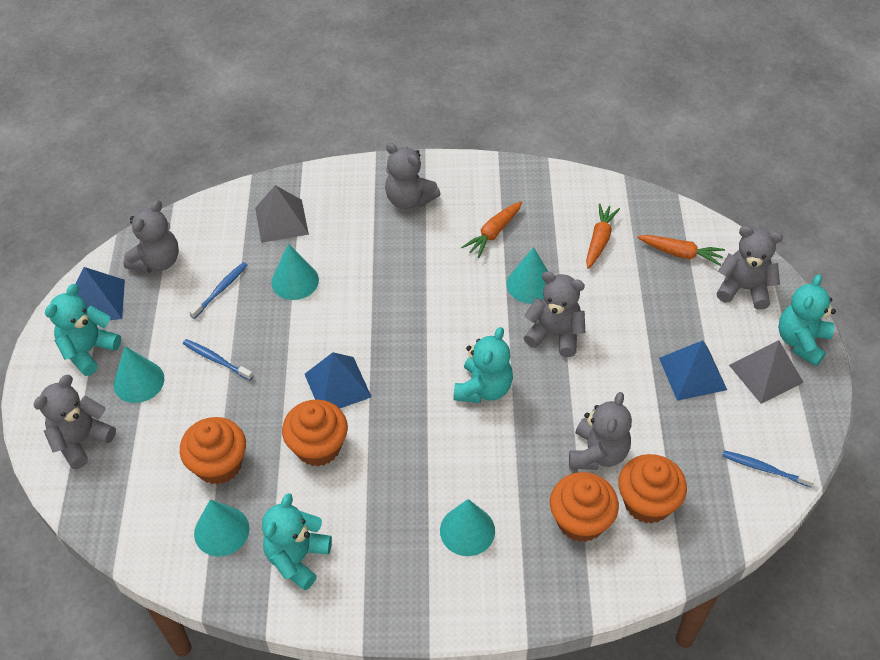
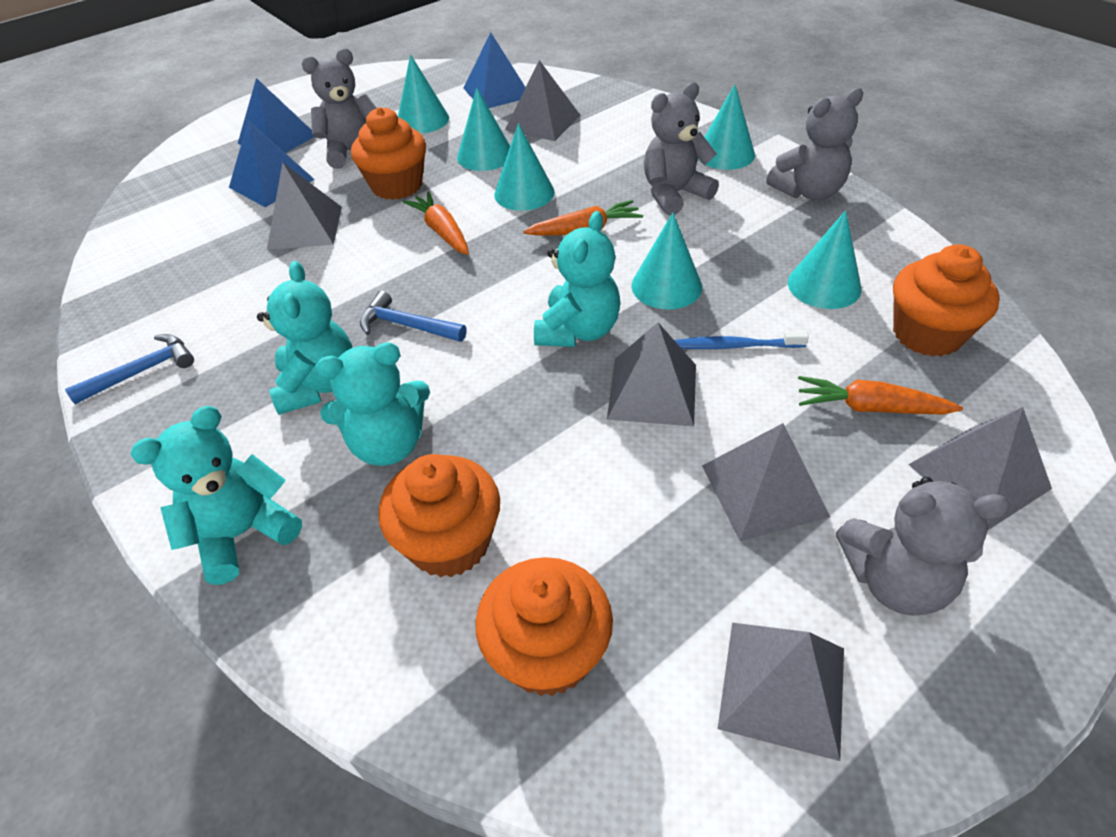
blue hammer: 0 -> 2
blue toothbrush: 3 -> 1
grey pyramid: 2 -> 6
grey teddy bear: 6 -> 4
turquoise cone: 5 -> 6

